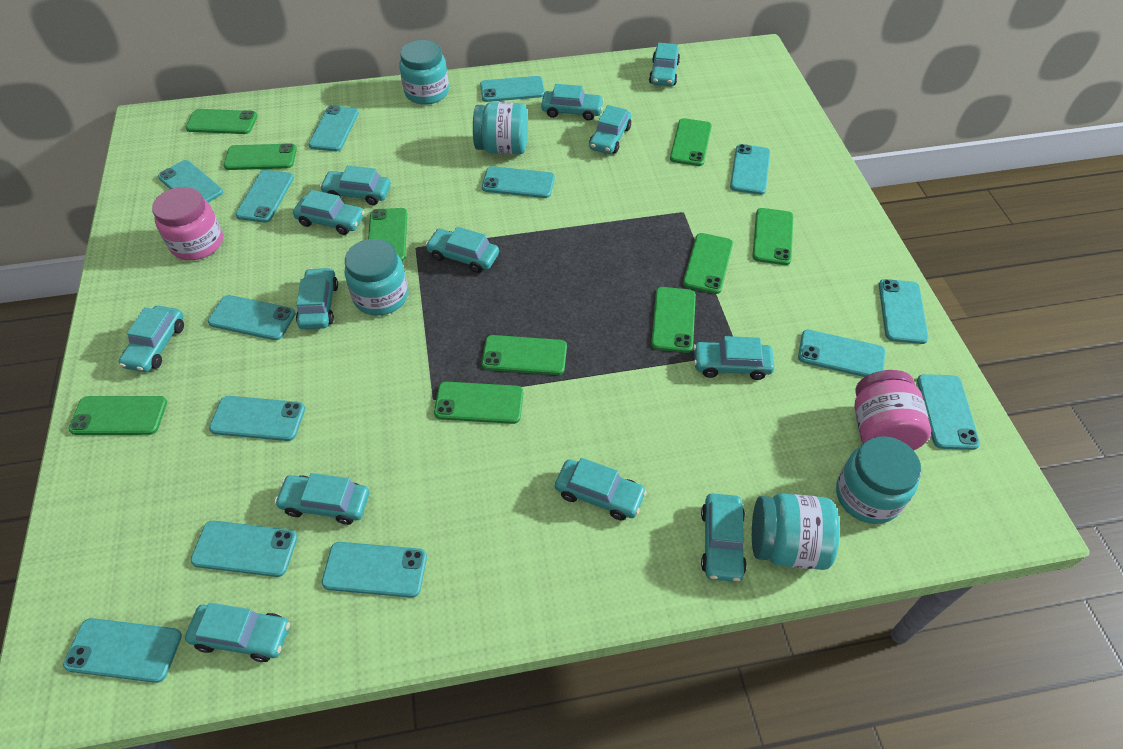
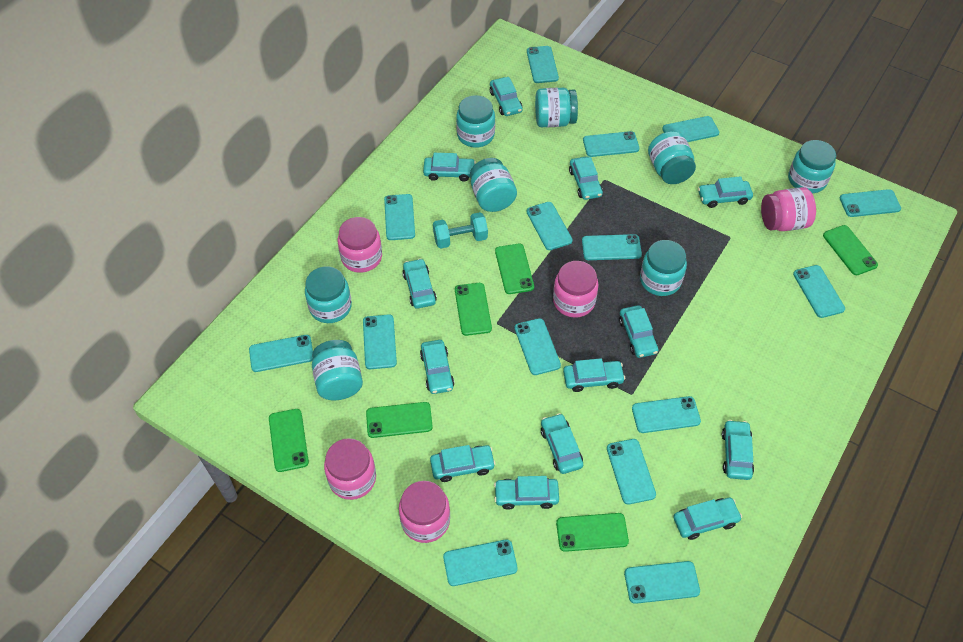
green phone: 10 -> 6
pink jar: 2 -> 5
turquoise dumbbell: 0 -> 1
turquoise jar: 5 -> 8
turquoise phone: 14 -> 15

